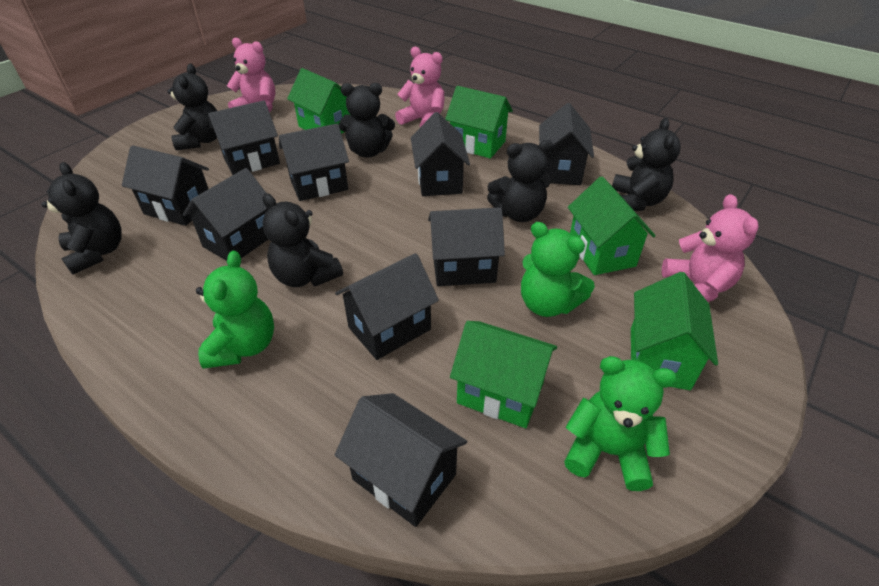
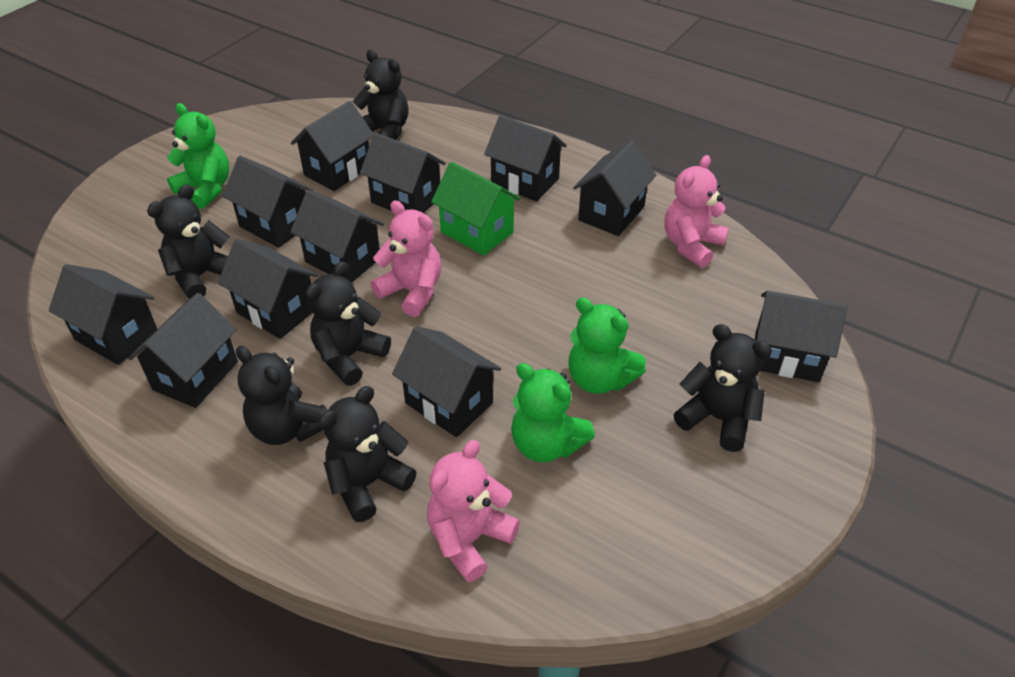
black house: 9 -> 11
green house: 5 -> 1

